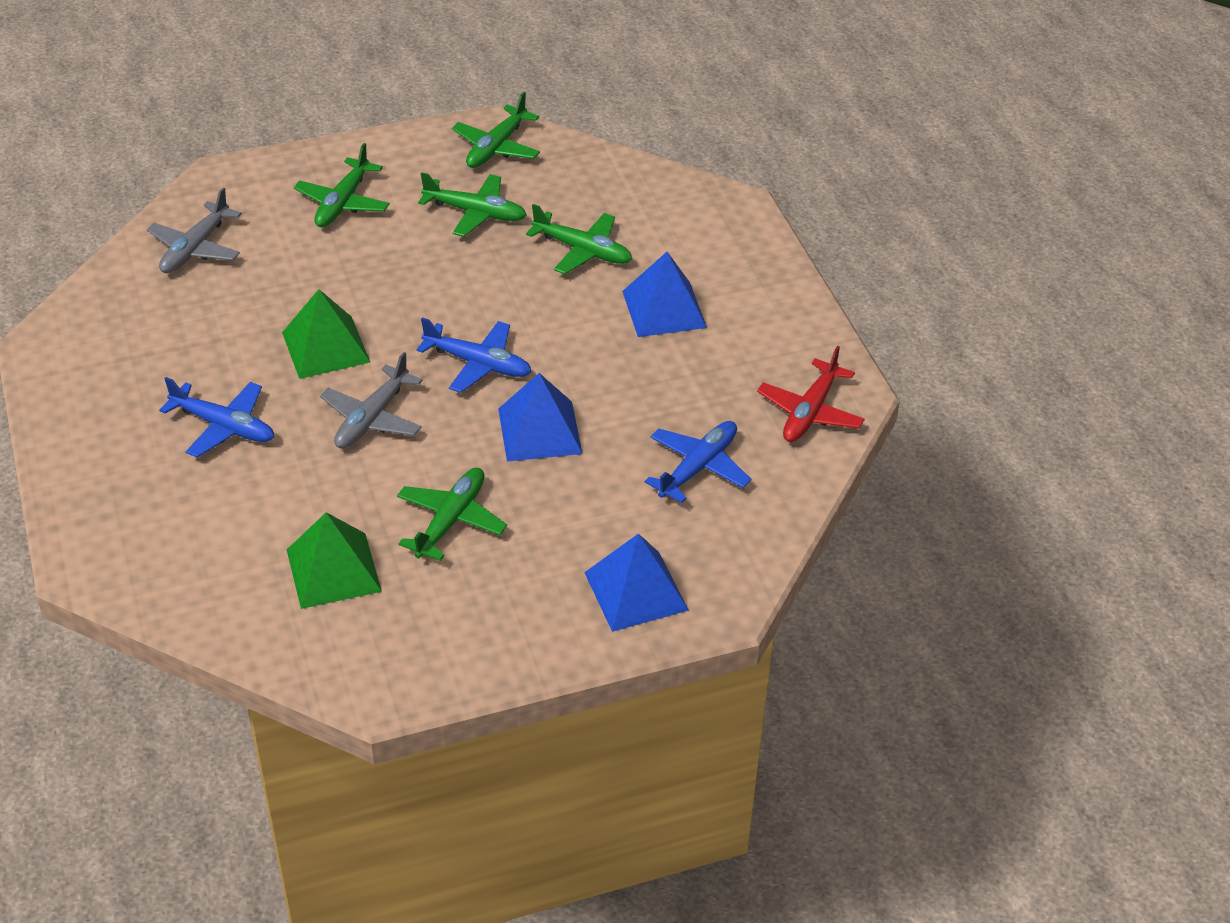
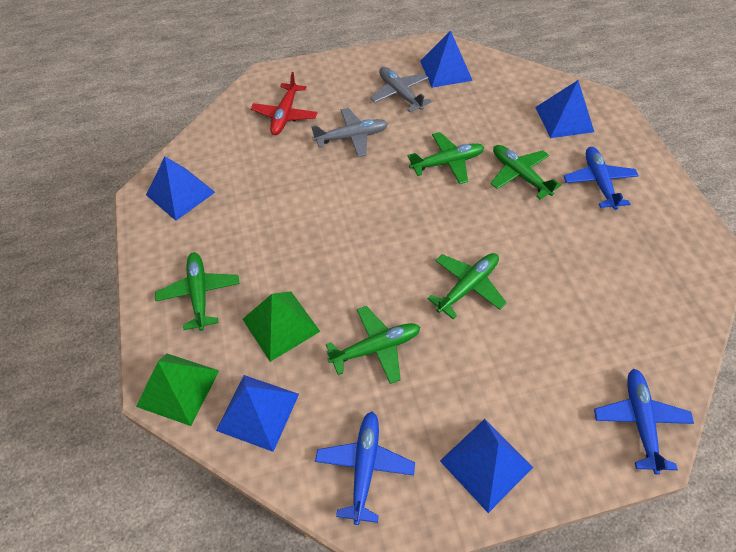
blue pyramid: 3 -> 5

